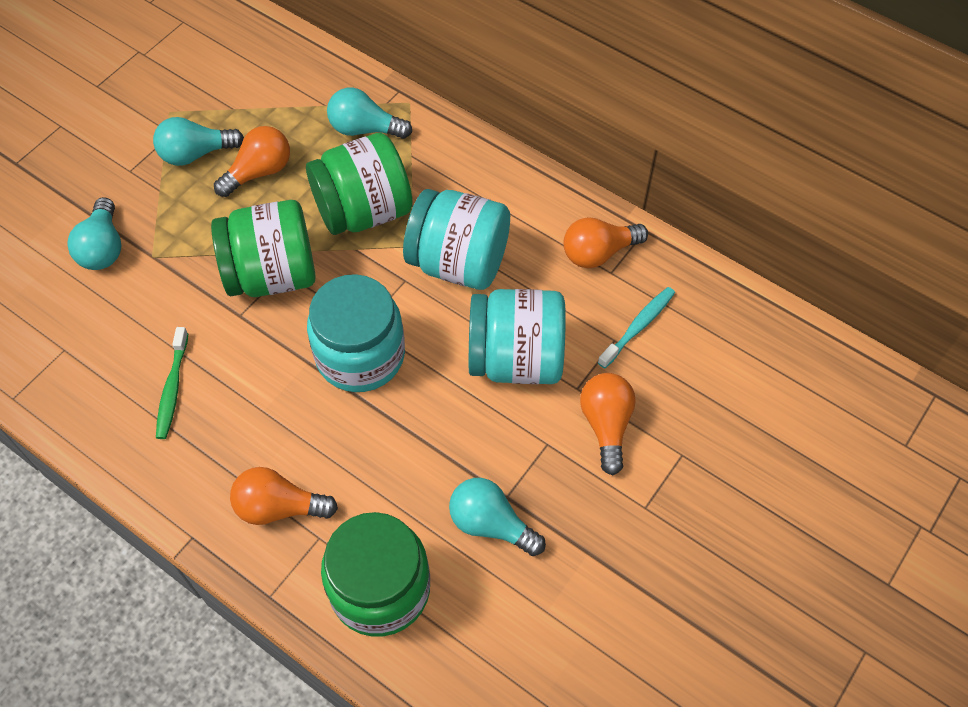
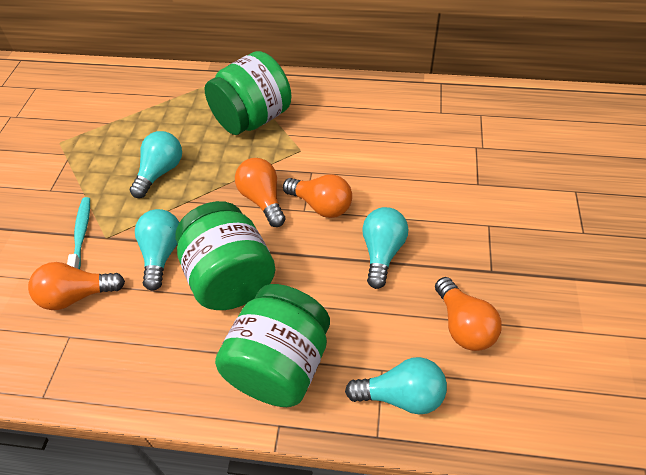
green toothbrush: 1 -> 0
turquoise jar: 3 -> 0

